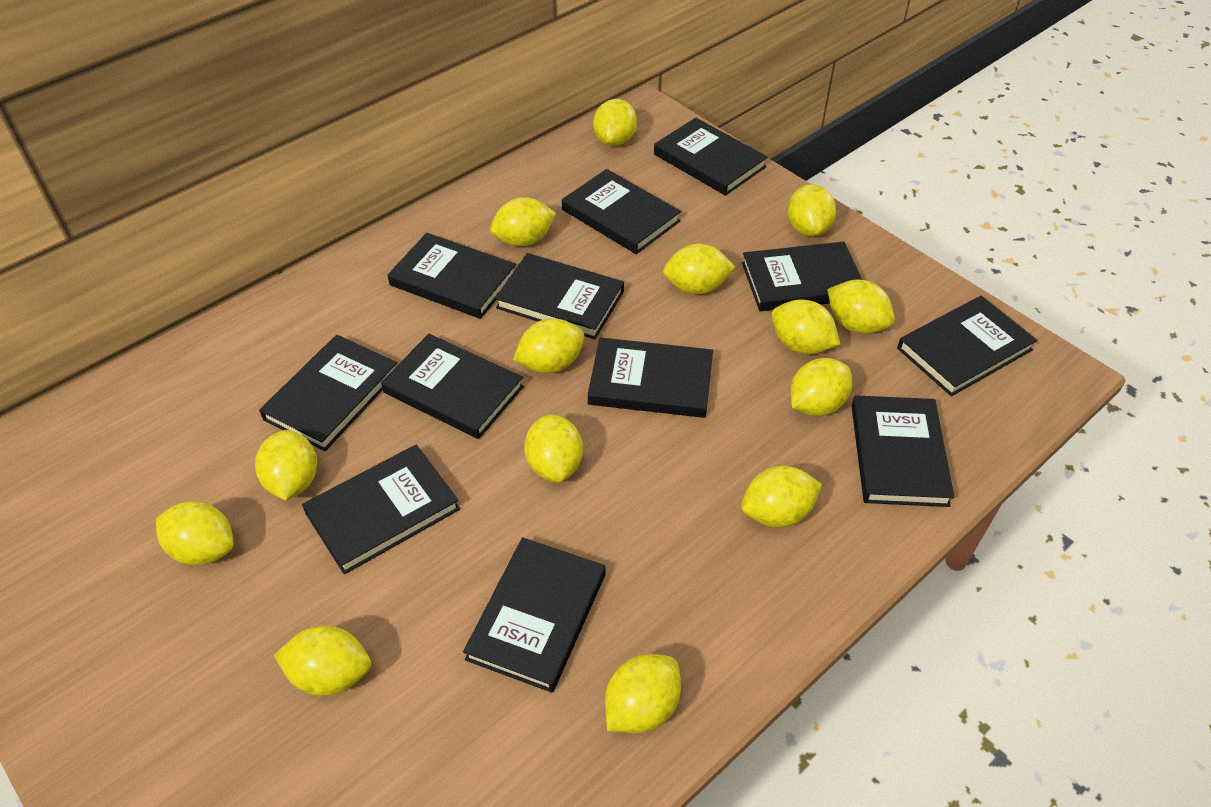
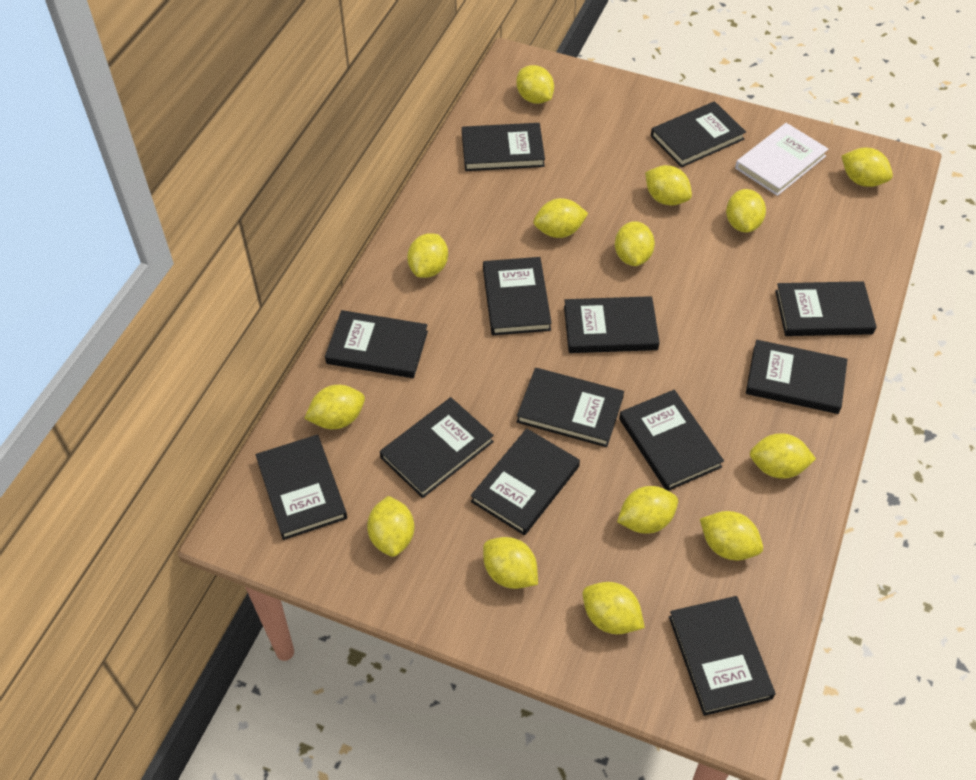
black book: 12 -> 13
white book: 0 -> 1

